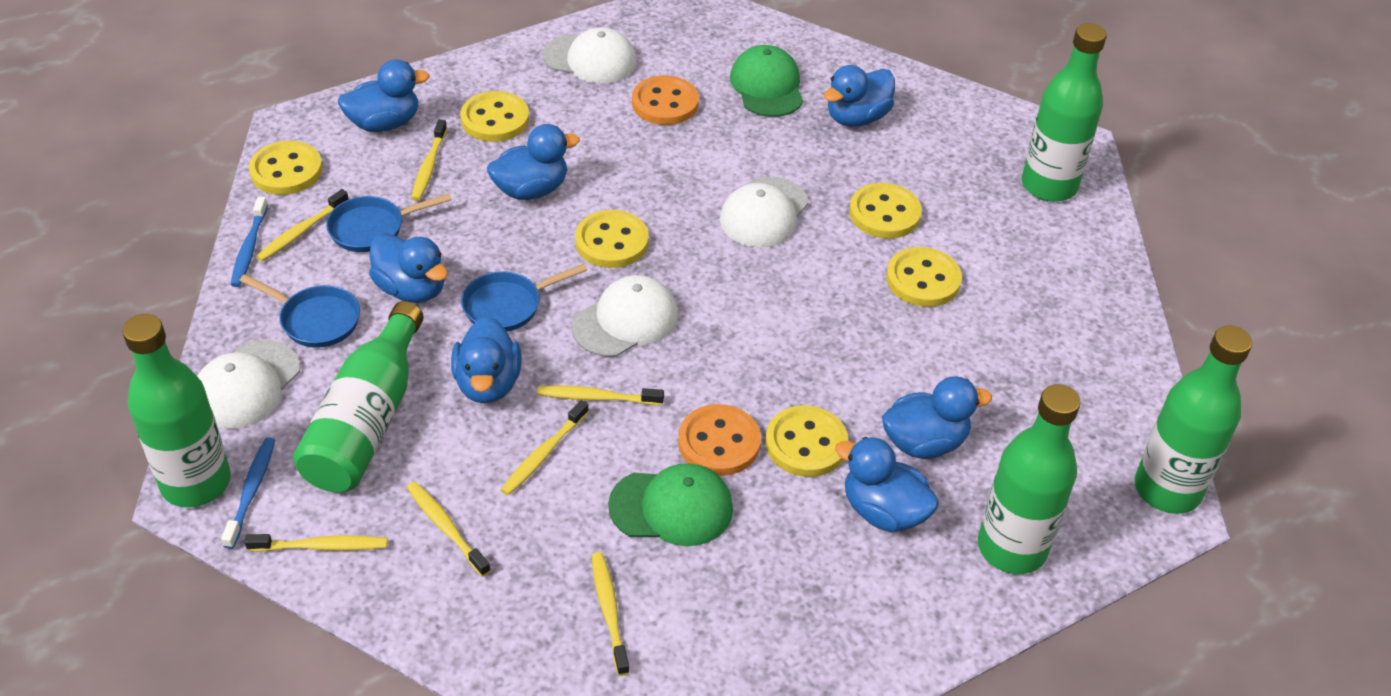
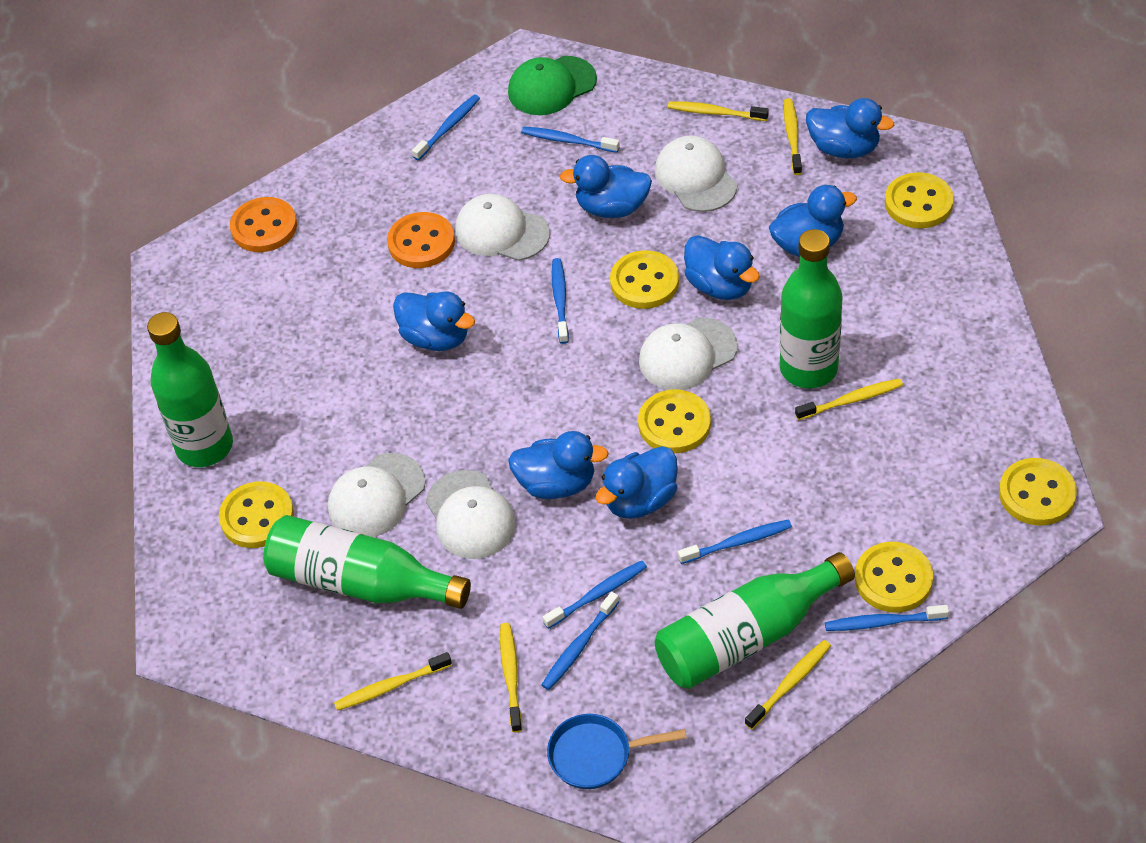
blue pan: 3 -> 1
blue toothbrush: 2 -> 7
green bottle: 5 -> 4
green cap: 2 -> 1
white cap: 4 -> 5
yellow toothbrush: 7 -> 6

